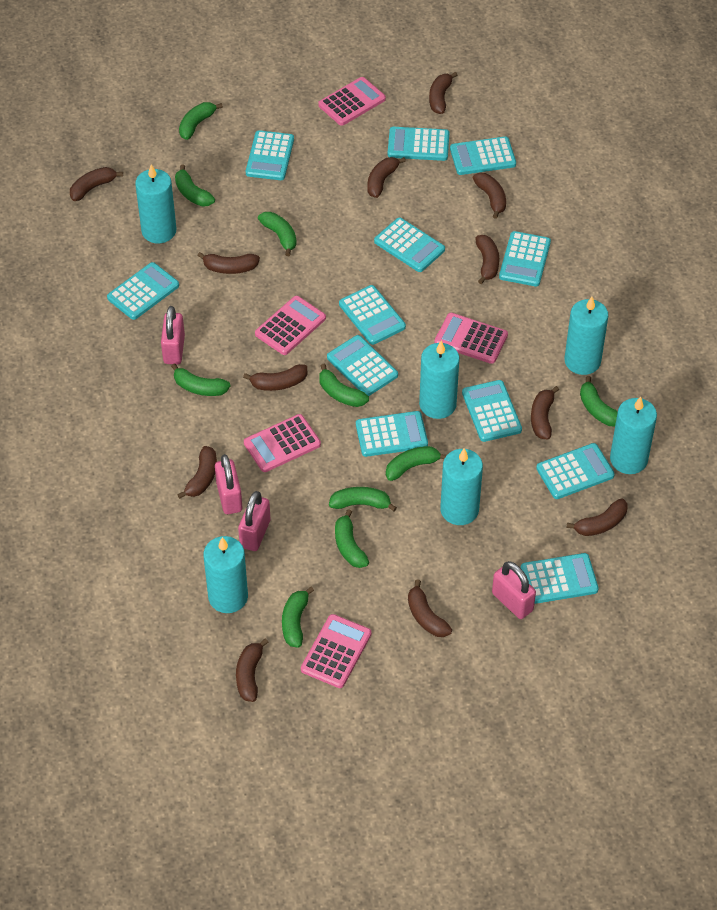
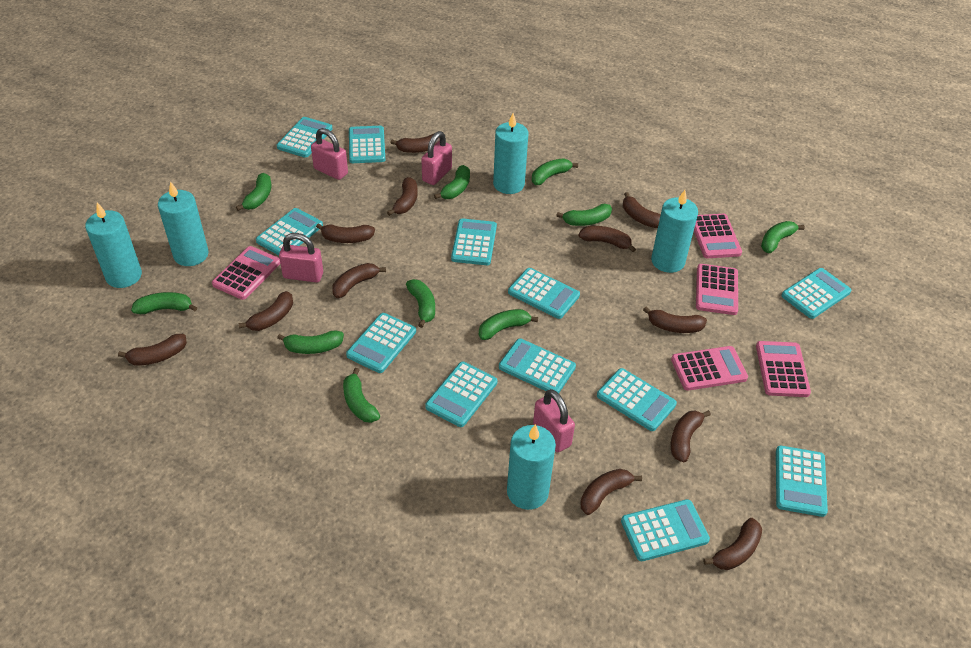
turquoise candle: 6 -> 5

